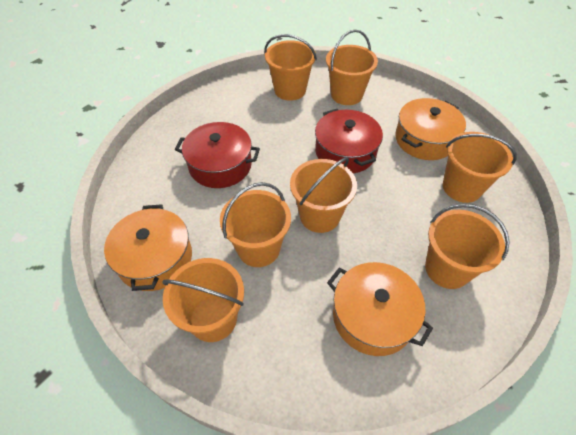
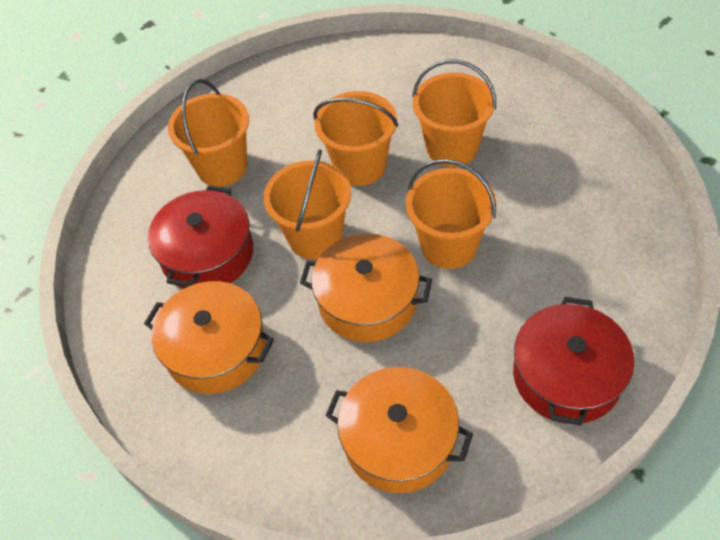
orange bucket: 7 -> 5

